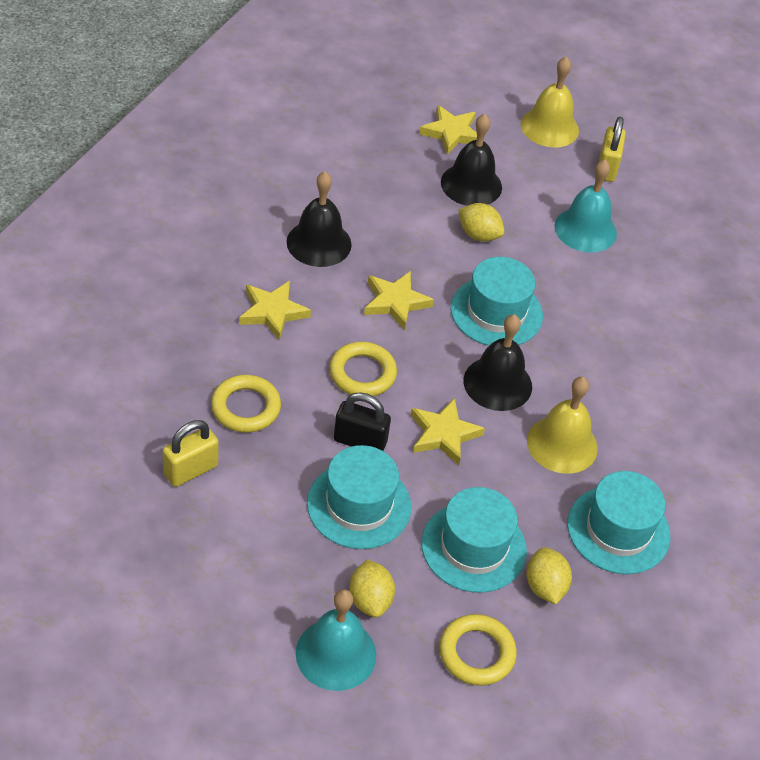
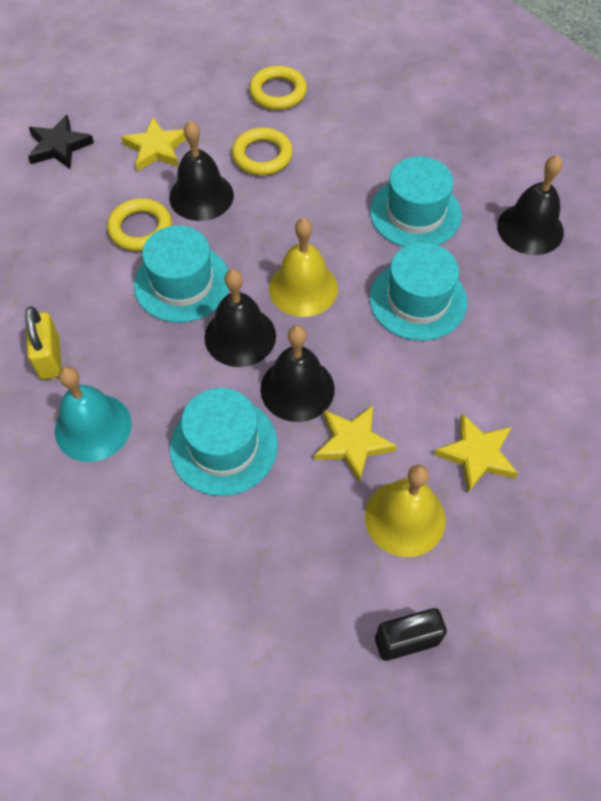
black bell: 3 -> 4
black star: 0 -> 1
turquoise bell: 2 -> 1
yellow lemon: 3 -> 0
yellow padlock: 2 -> 1
yellow star: 4 -> 3

